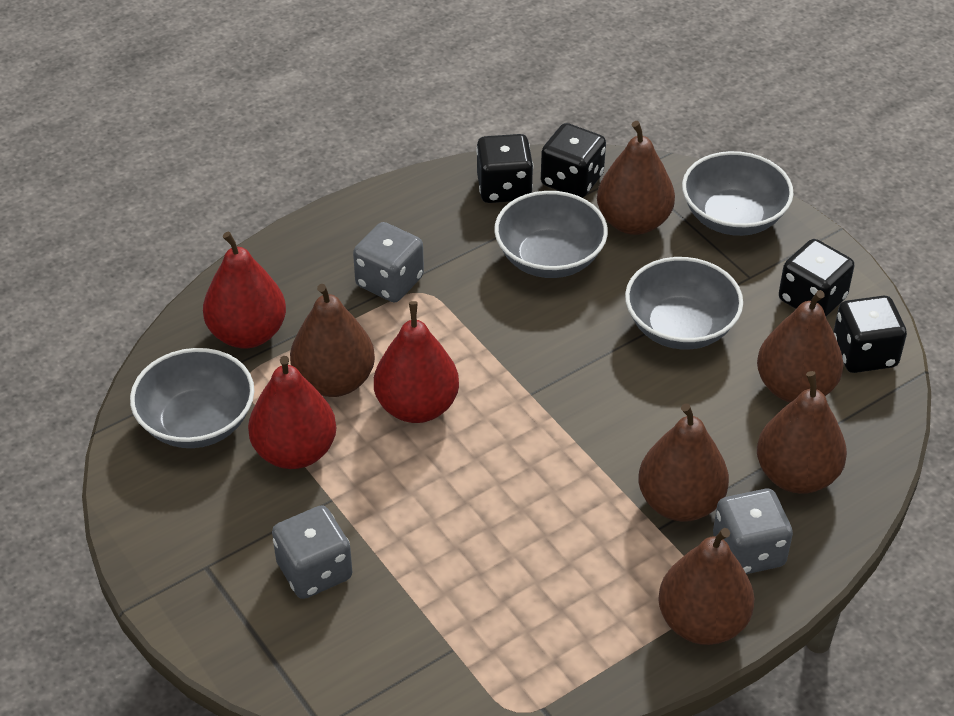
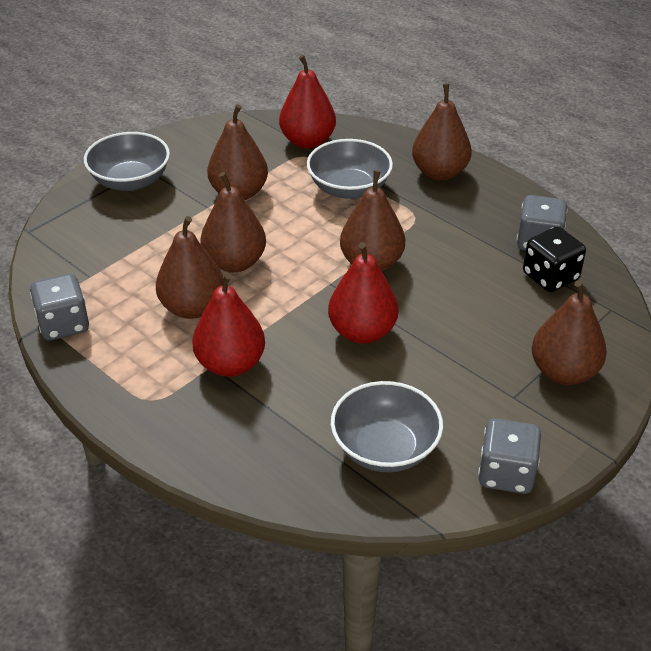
black dice: 4 -> 1
grey bowl: 4 -> 3

